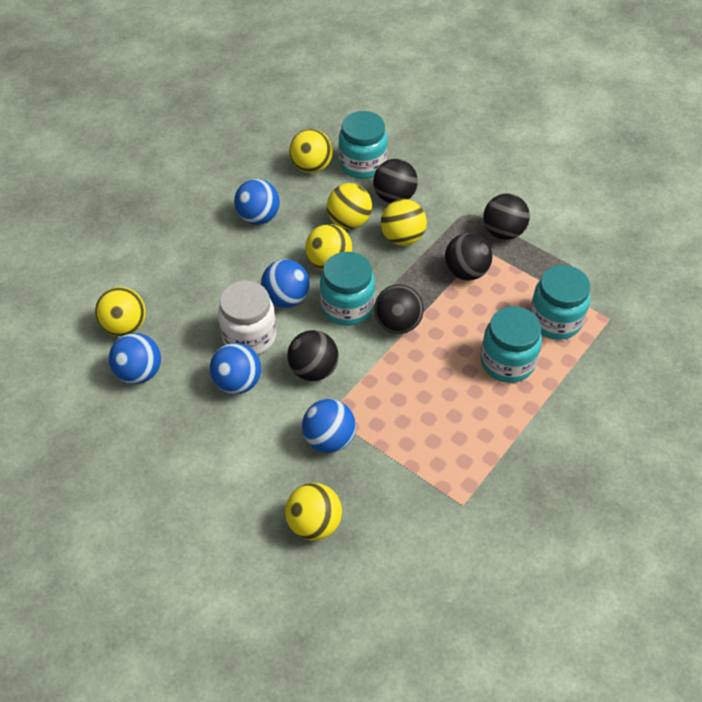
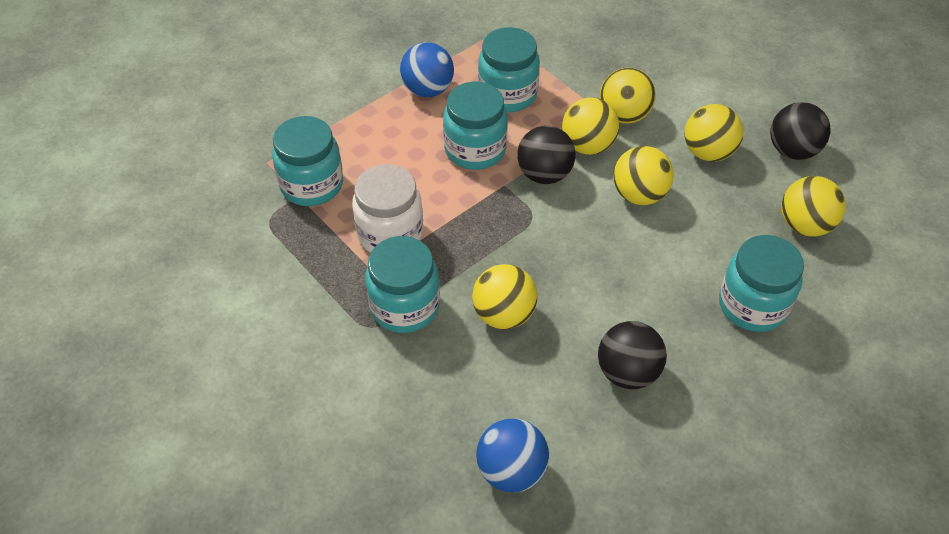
black ball: 5 -> 3
blue ball: 5 -> 2
turquoise jar: 4 -> 5

